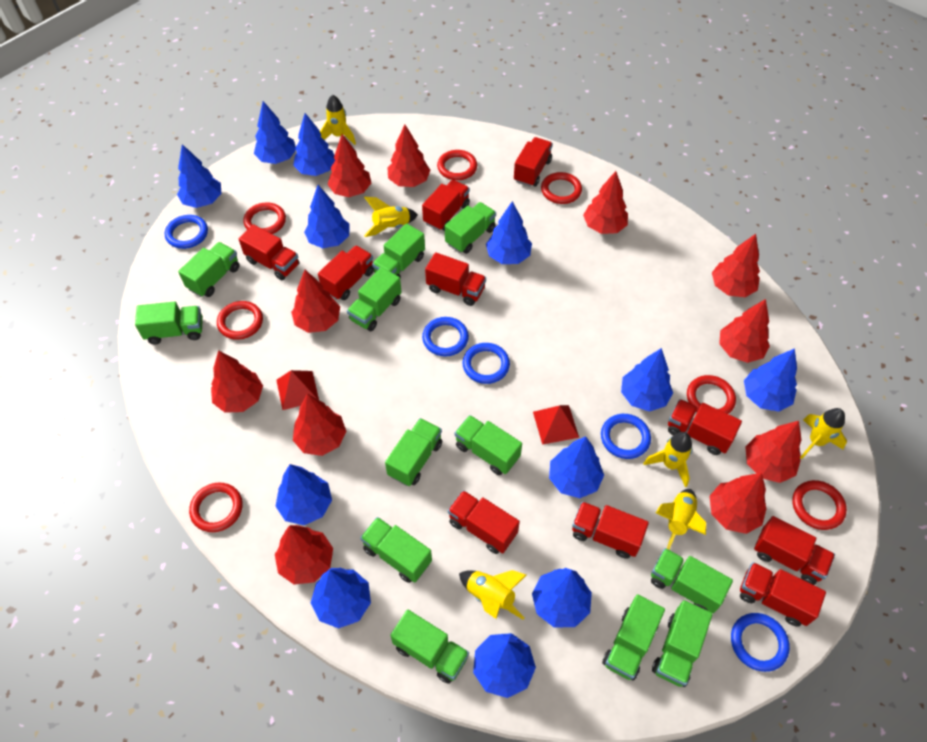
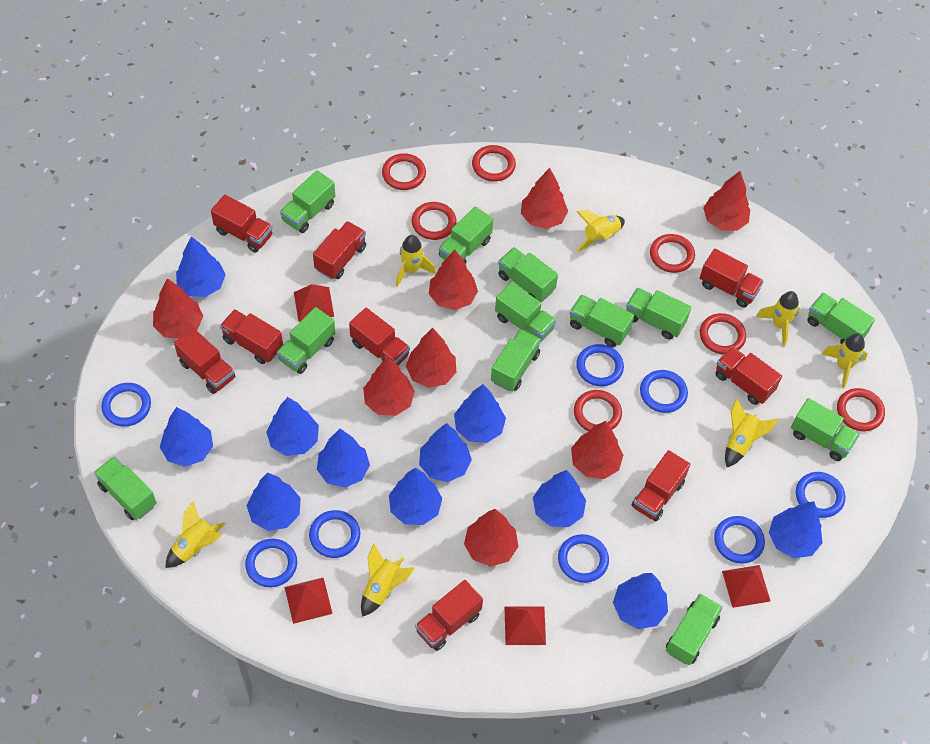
blue ring: 5 -> 8
blue tree: 12 -> 11
red pyramid: 2 -> 4
red tree: 11 -> 8
red truck: 10 -> 9
yellow rocket: 6 -> 7

